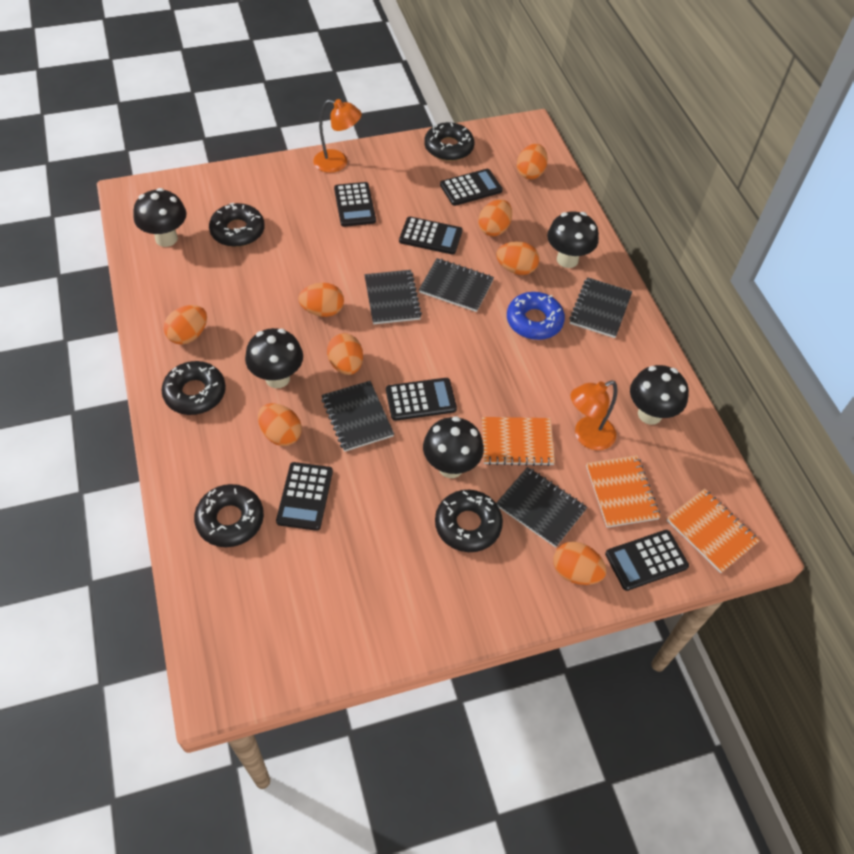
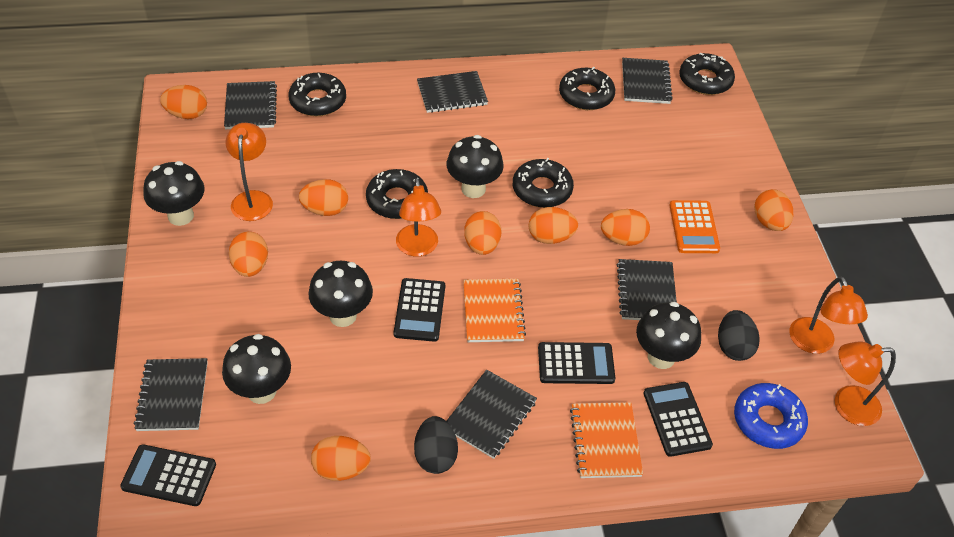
black calculator: 6 -> 4
black egg: 0 -> 2
black notebook: 5 -> 6
orange calculator: 0 -> 1
orange lamp: 2 -> 4
orange notebook: 3 -> 2

